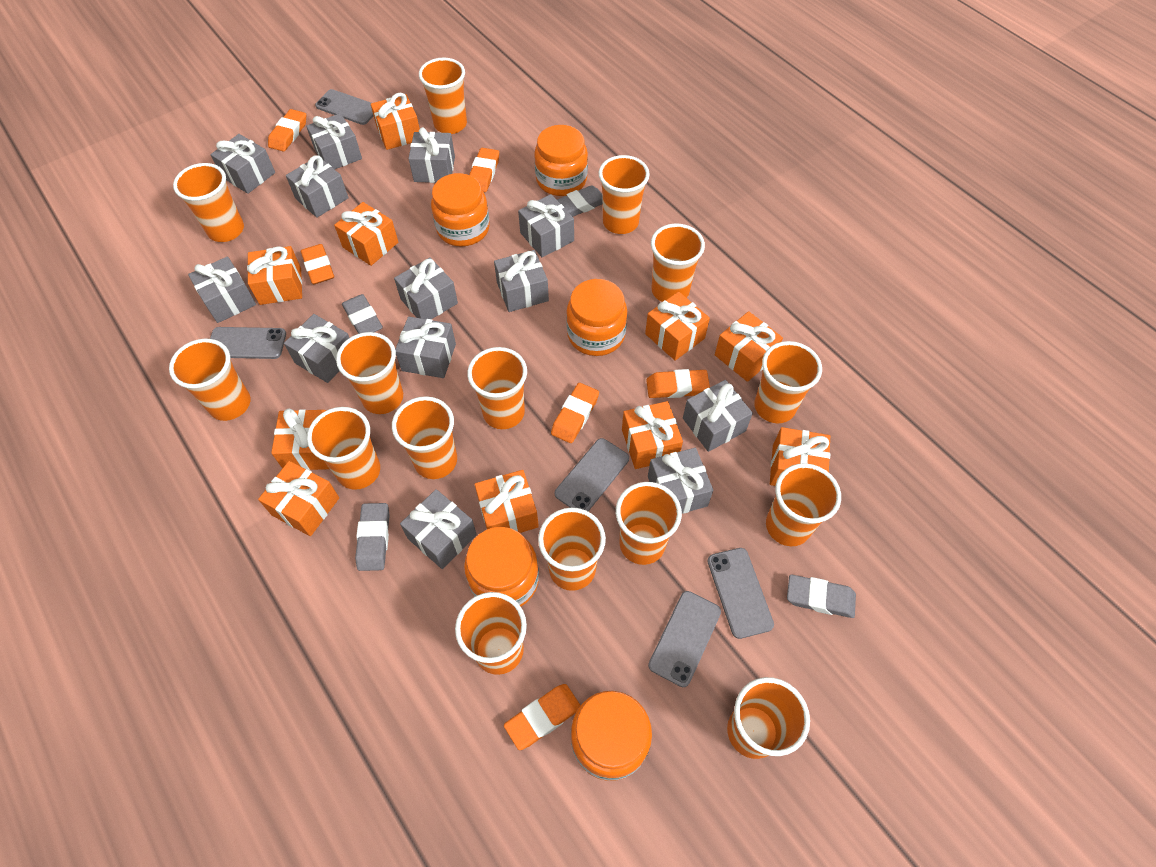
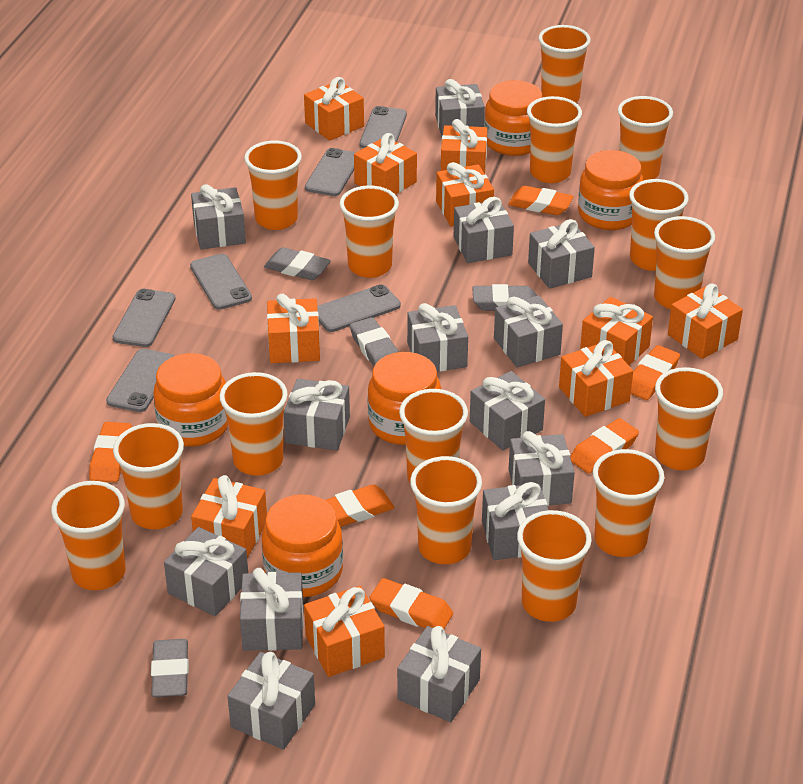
grey gift: 13 -> 14
grey phone: 5 -> 6

